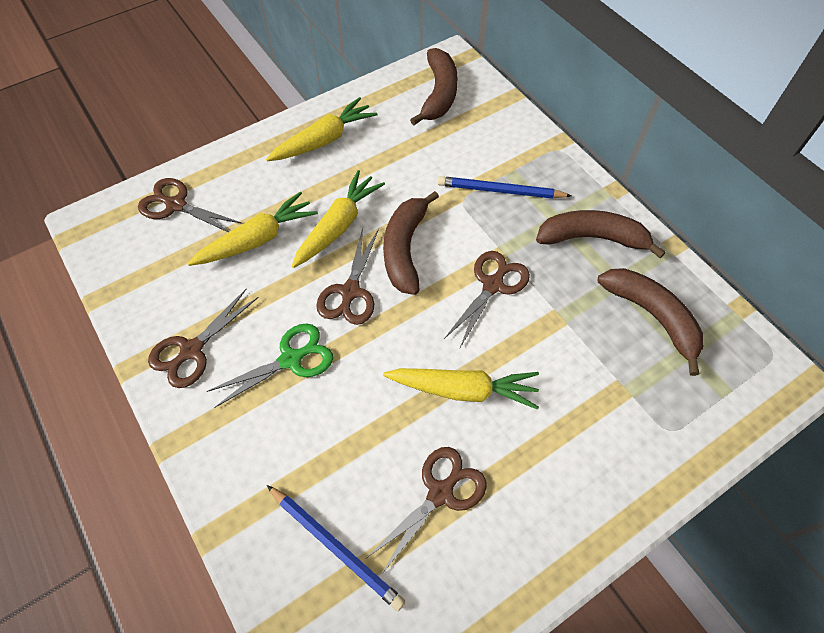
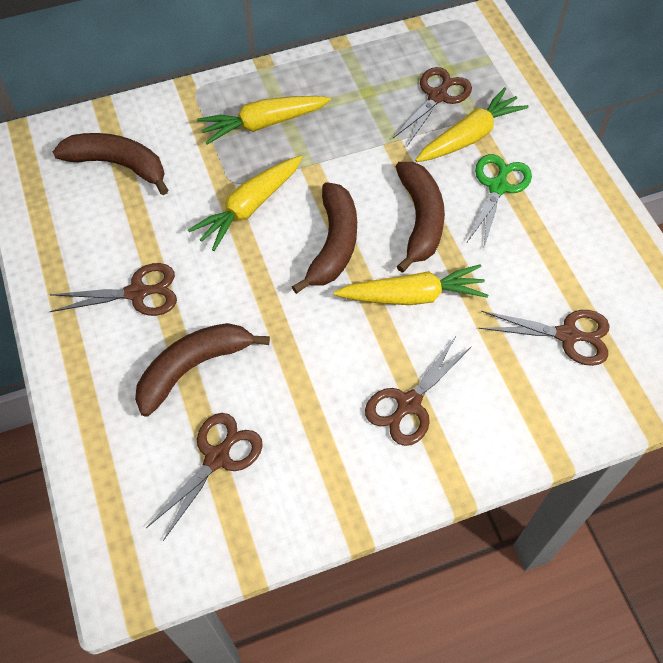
blue pencil: 2 -> 0

